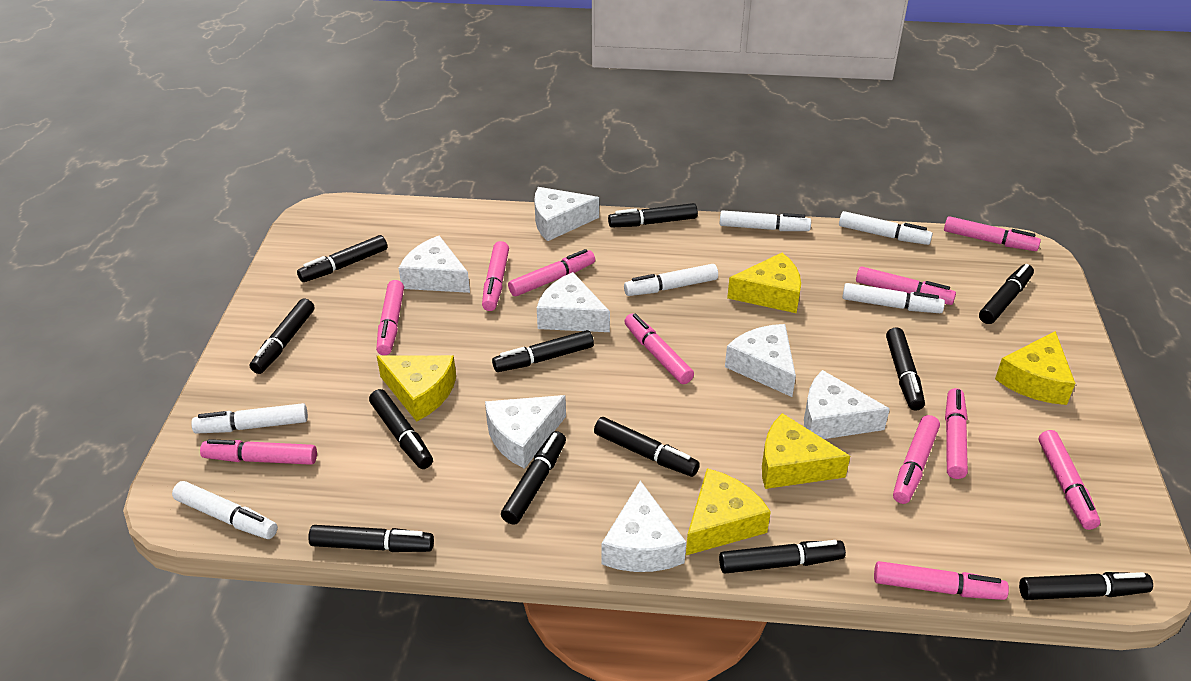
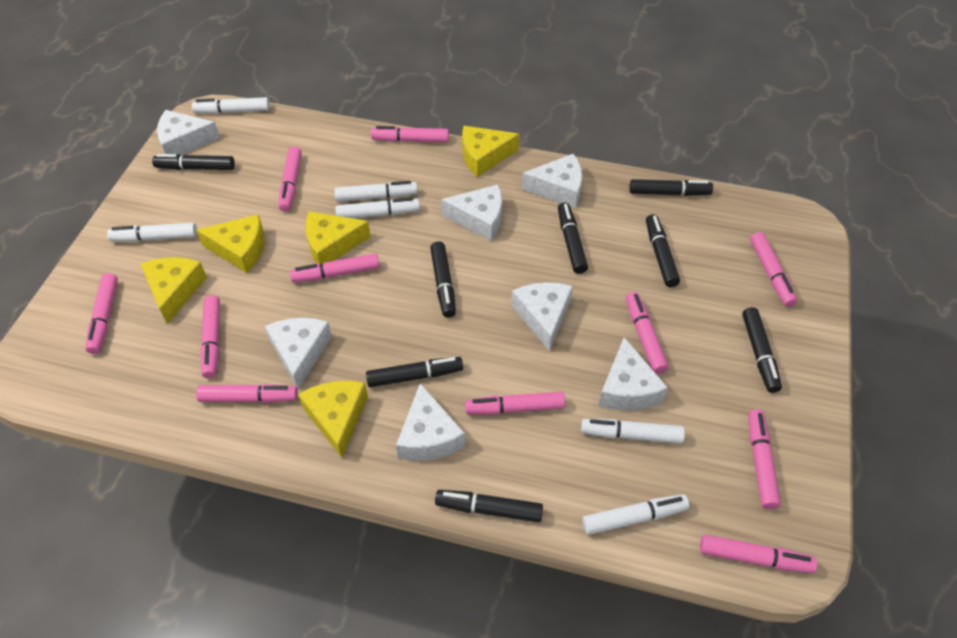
black marker: 12 -> 8

